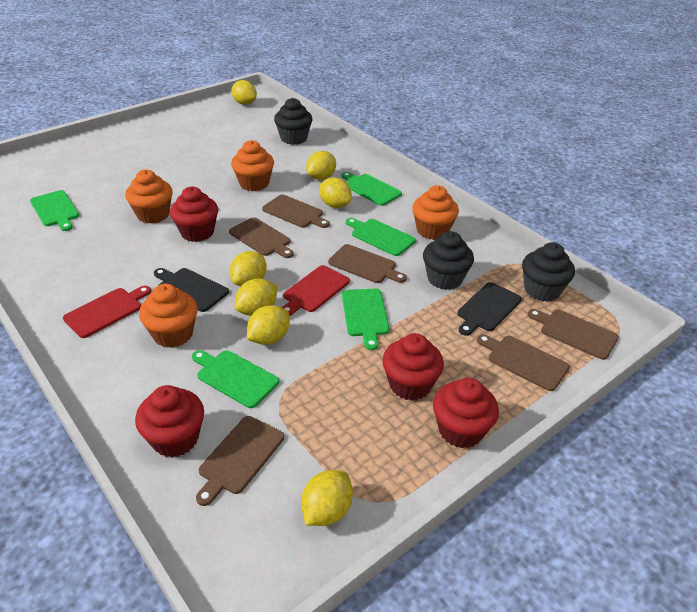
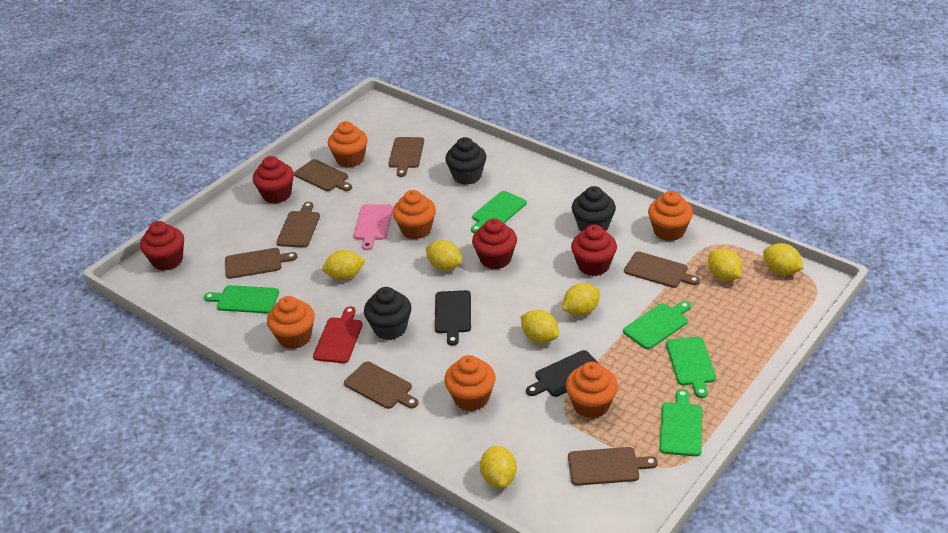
brown cutting board: 6 -> 7
orange cupcake: 4 -> 6
pink cutting board: 0 -> 1
red cutting board: 2 -> 1

